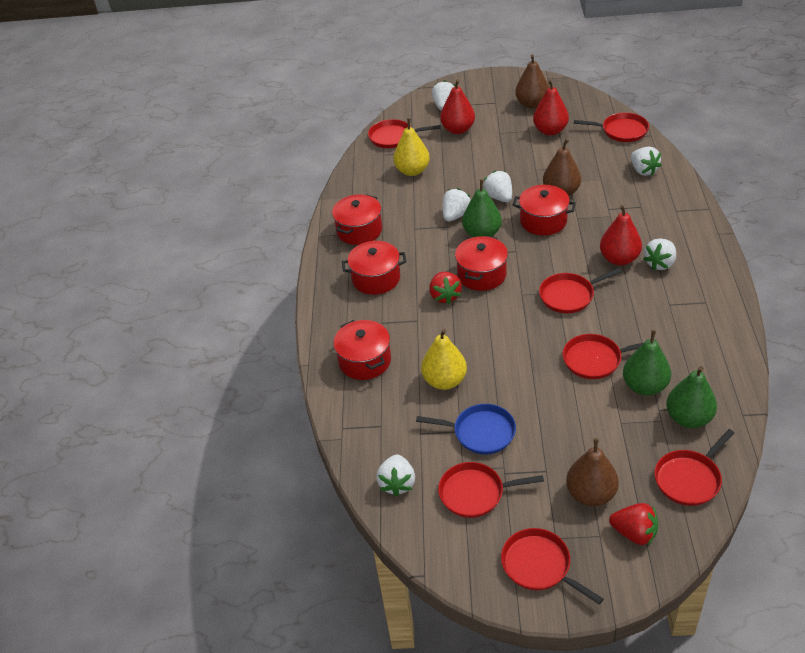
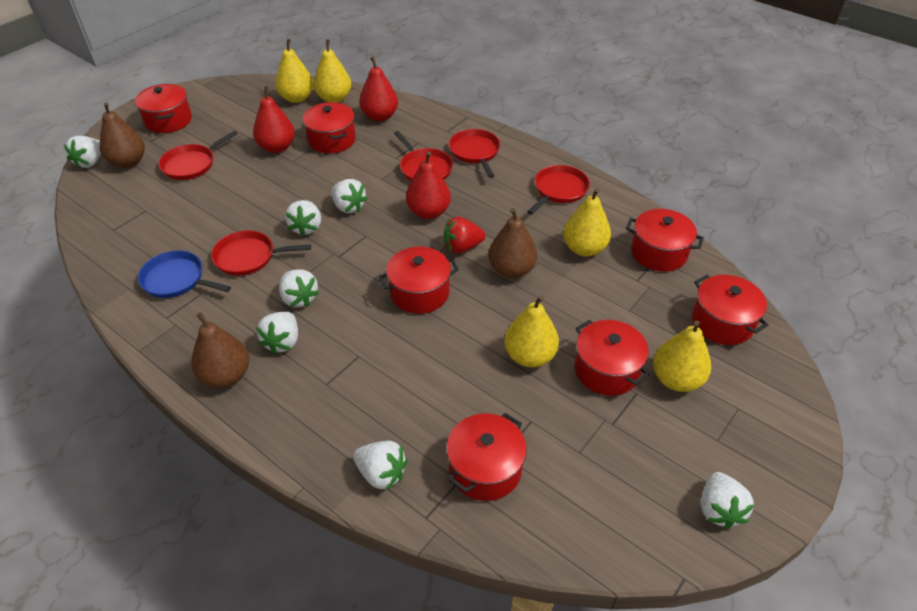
green pear: 3 -> 0
red pan: 7 -> 5
red pot: 5 -> 7
red strawberry: 2 -> 1
white strawberry: 6 -> 7
yellow pear: 2 -> 5

